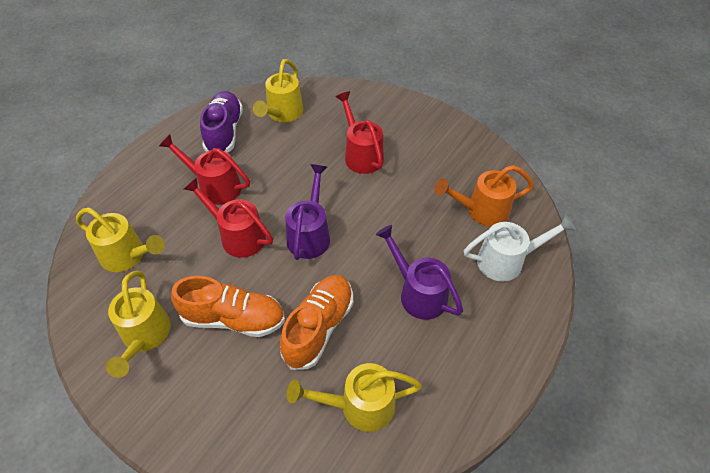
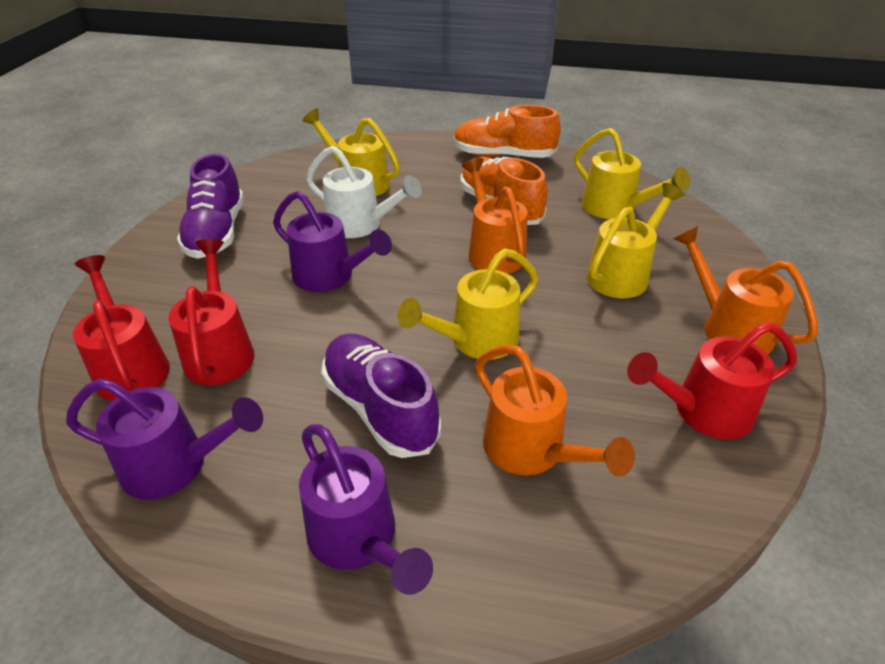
orange watering can: 1 -> 3
purple shoe: 1 -> 2
purple watering can: 2 -> 3

